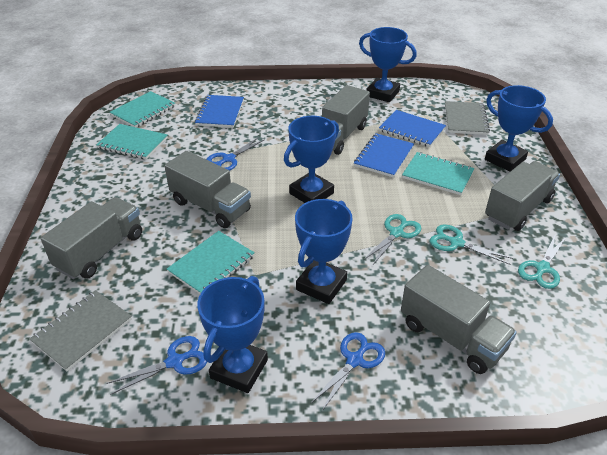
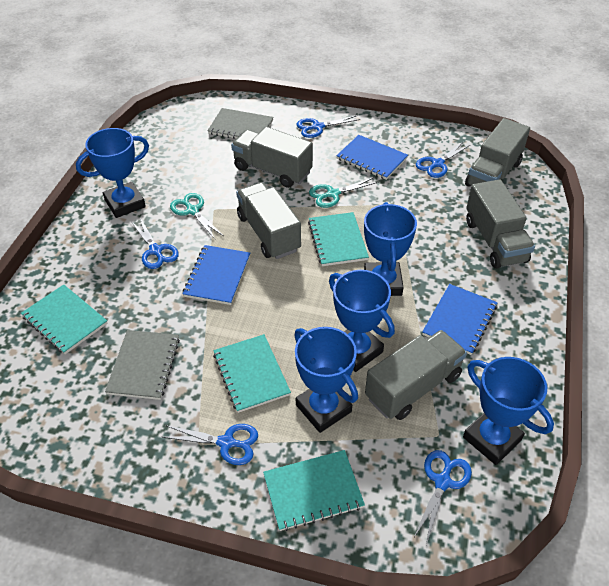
blue scissors: 3 -> 5
turquoise scissors: 3 -> 2

